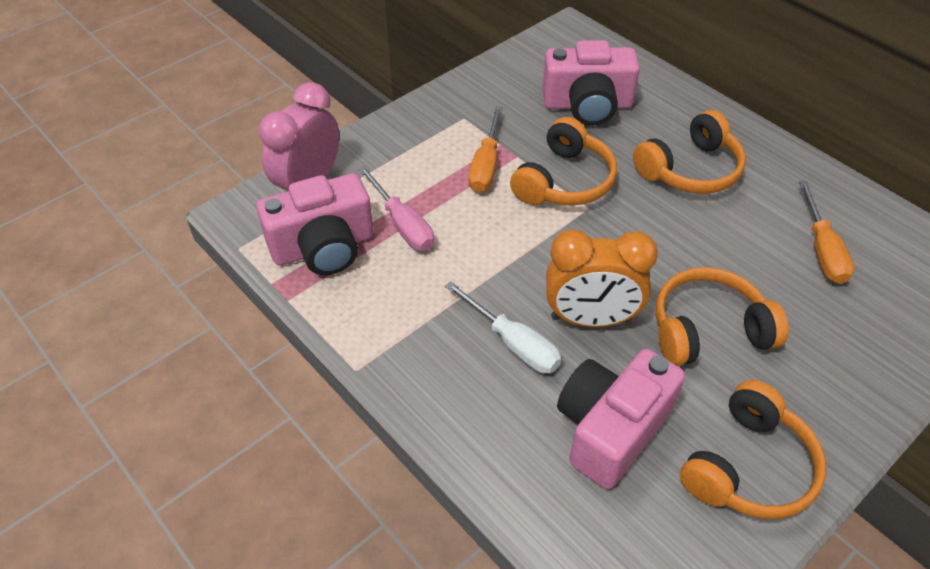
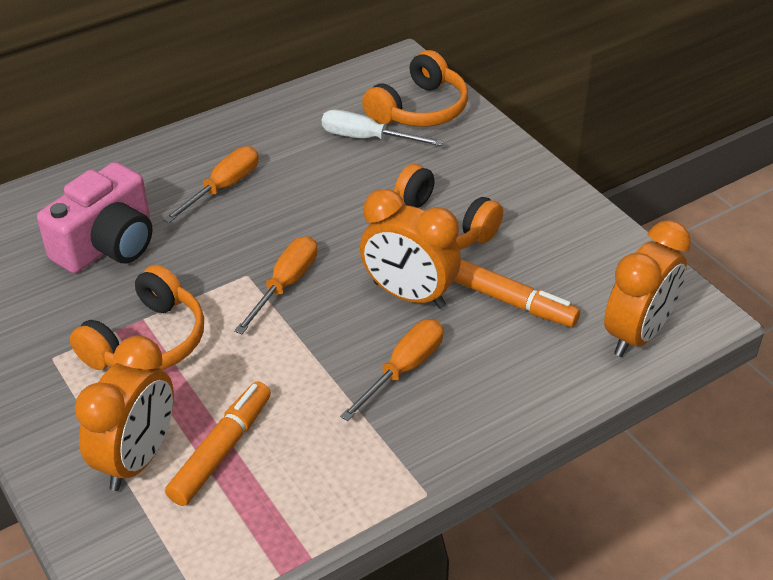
orange clock: 1 -> 3
orange headphones: 4 -> 3
orange marker: 0 -> 2
orange screwdriver: 2 -> 3
pink camera: 3 -> 1
pink clock: 1 -> 0
pink screwdriver: 1 -> 0

